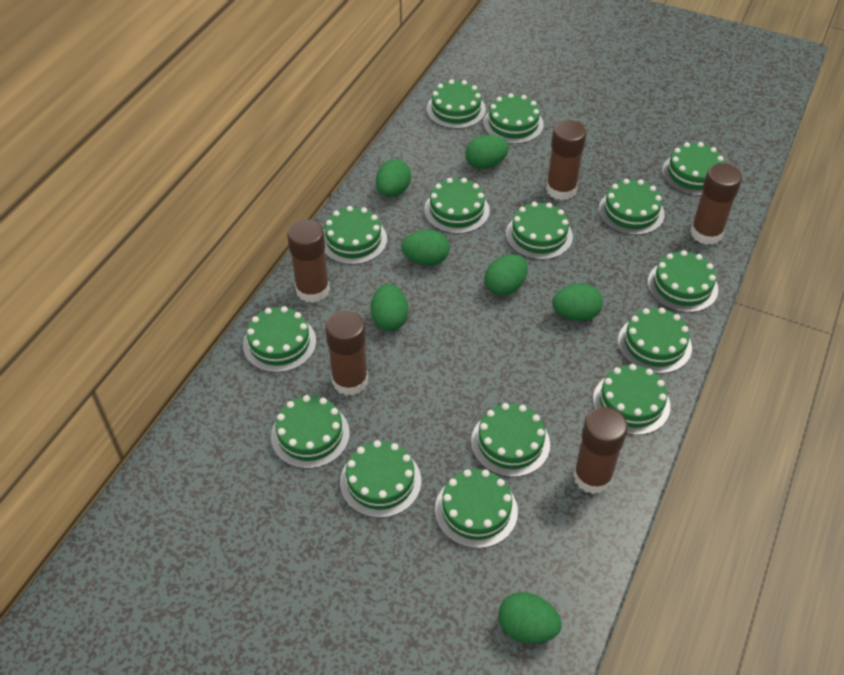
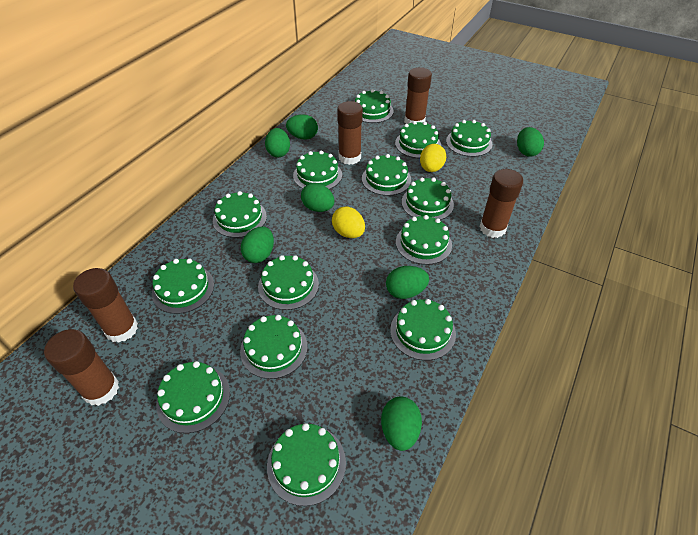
green cake: 15 -> 14
yellow egg: 0 -> 2

